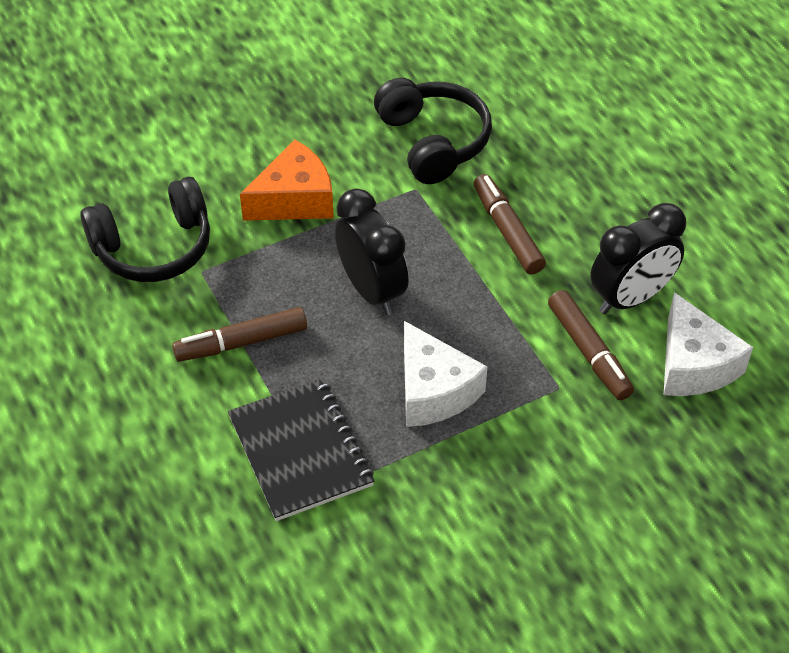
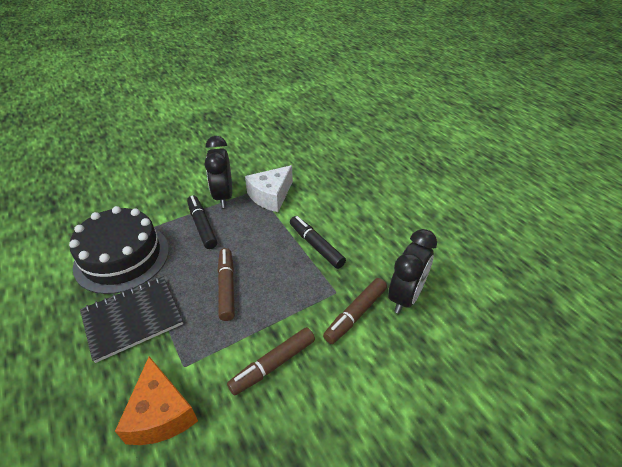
black cake: 0 -> 1
black headphones: 2 -> 0
black marker: 0 -> 2
white cheese: 2 -> 1

